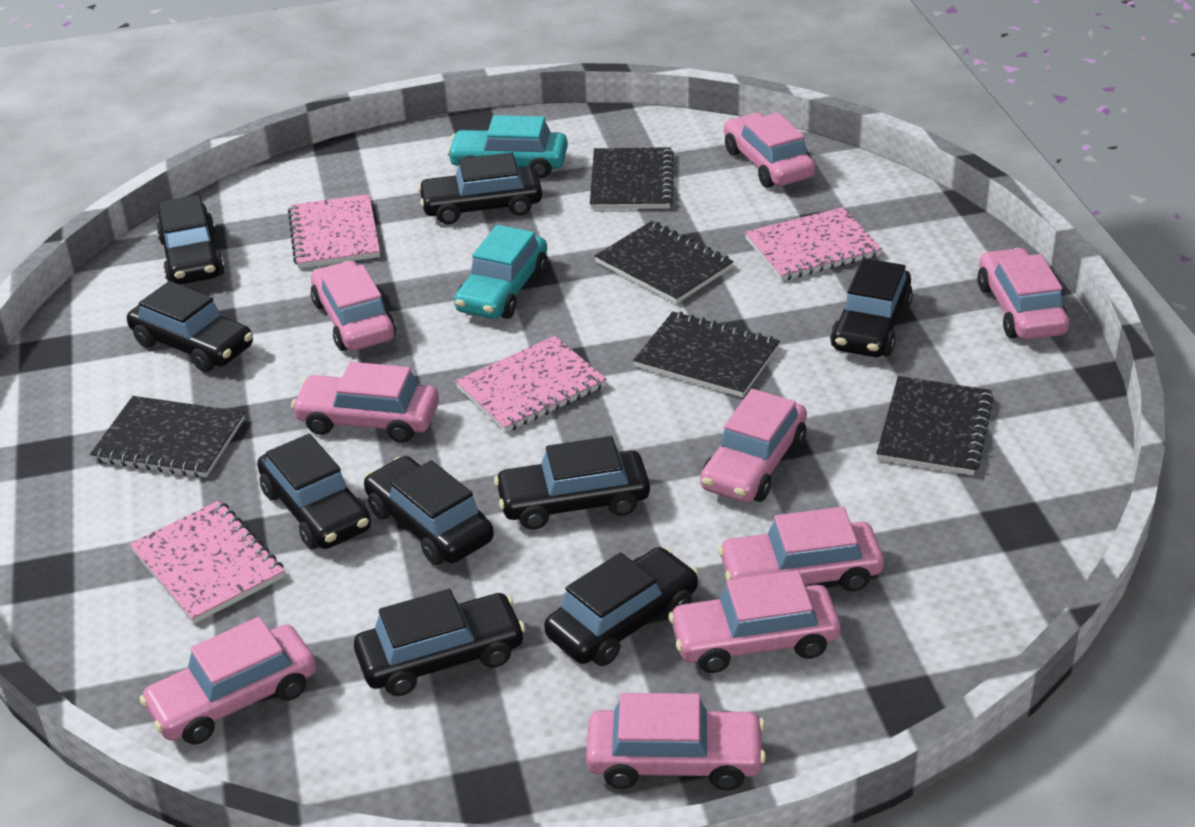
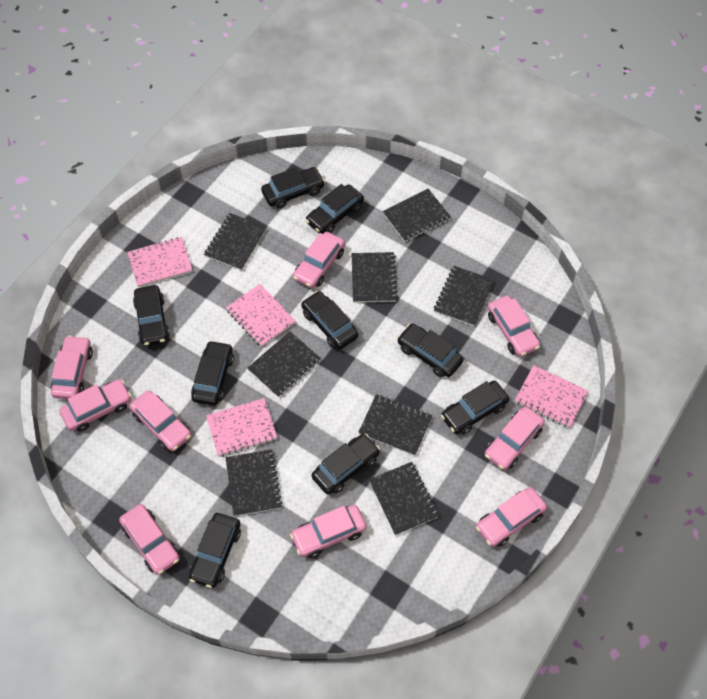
black notebook: 5 -> 8
turquoise car: 2 -> 0

